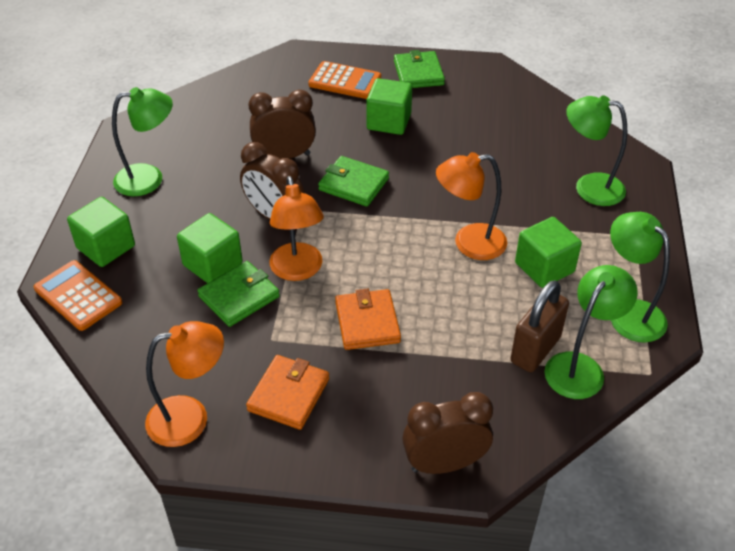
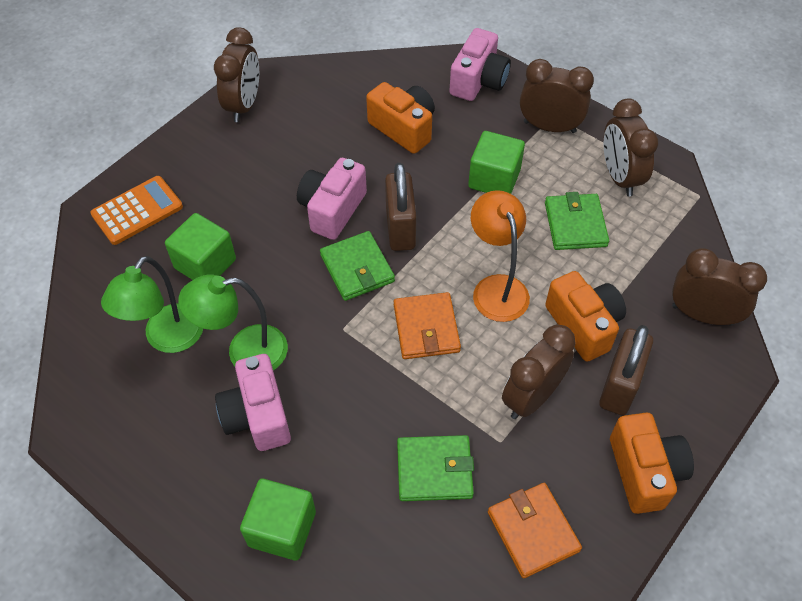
brown clock: 3 -> 5
brown padlock: 1 -> 2
green cube: 4 -> 3
green lamp: 4 -> 2
orange calculator: 2 -> 1
orange camera: 0 -> 3
orange lamp: 3 -> 1
pink camera: 0 -> 3

